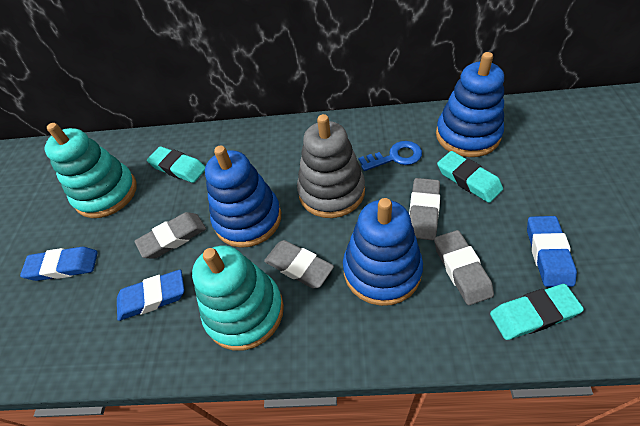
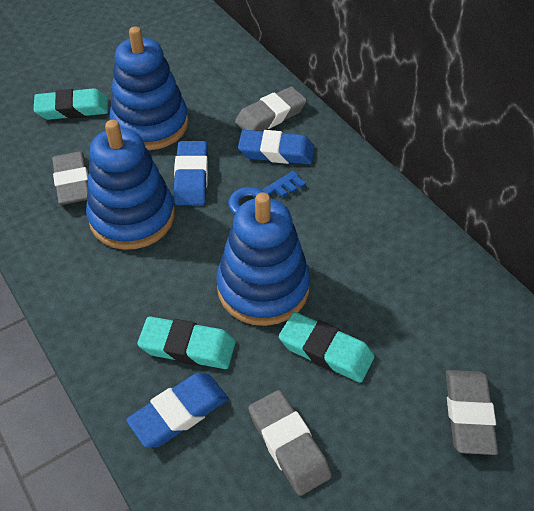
grey stacking toy: 1 -> 0
turquoise stacking toy: 2 -> 0

